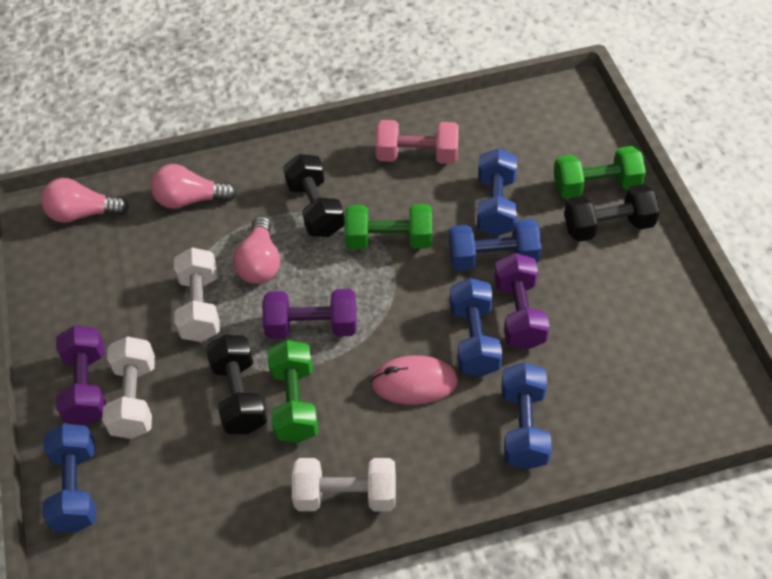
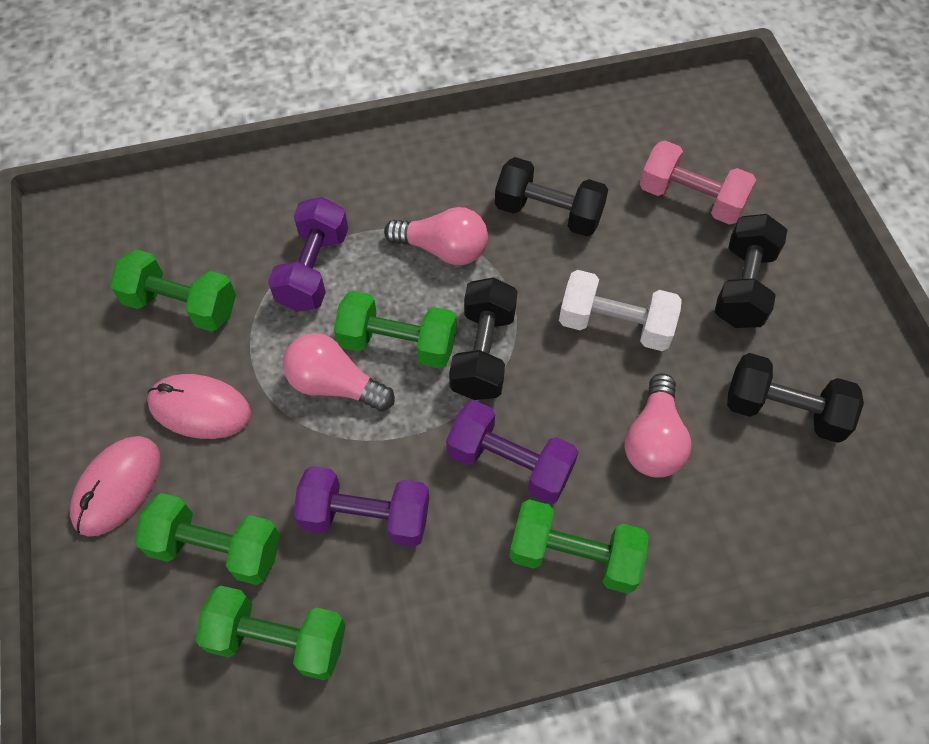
black dumbbell: 3 -> 4
blue dumbbell: 5 -> 0
green dumbbell: 3 -> 5
pink mouse: 1 -> 2
white dumbbell: 3 -> 1

